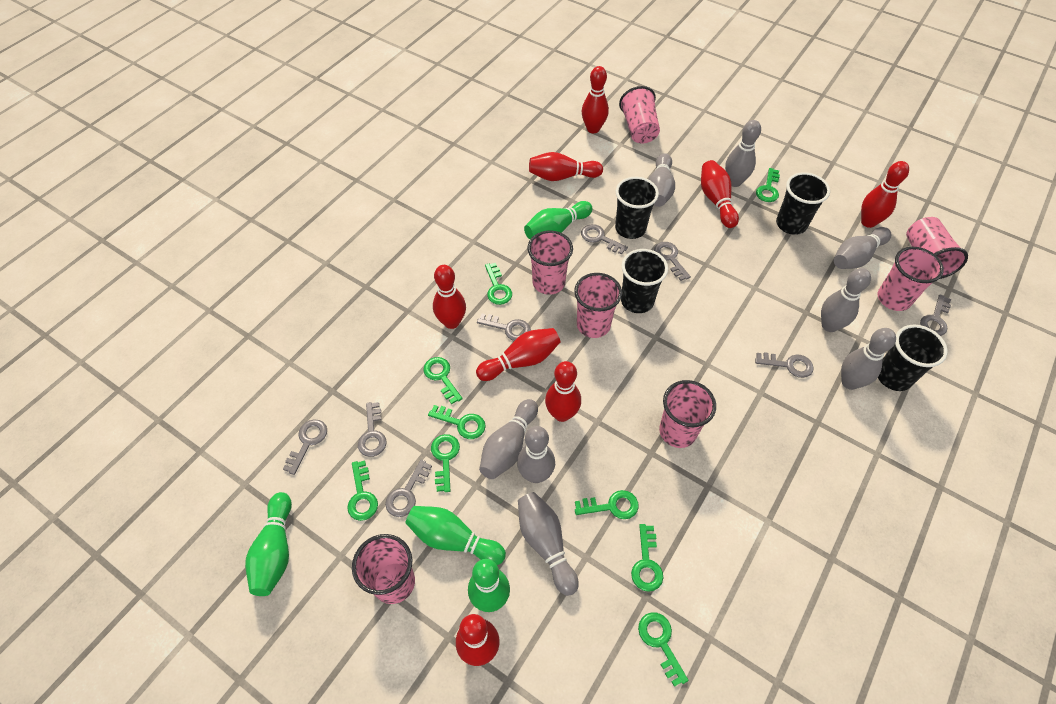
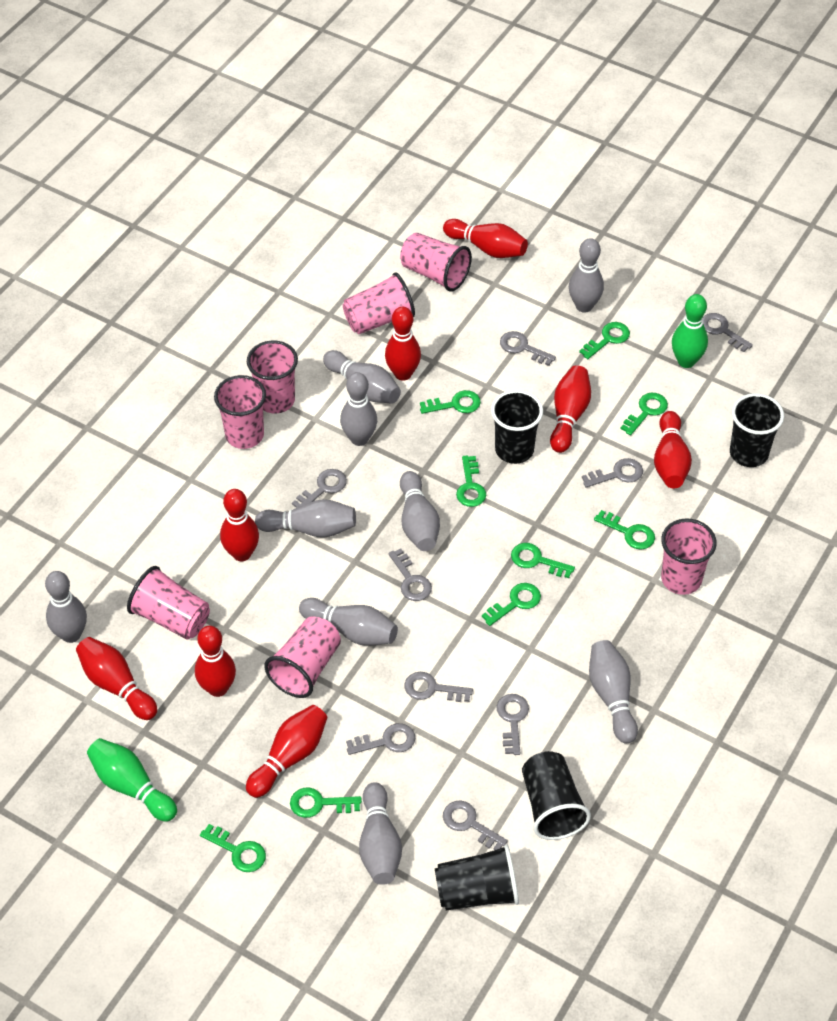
green bowling pin: 4 -> 2
grey bowling pin: 8 -> 9
grey key: 8 -> 9

